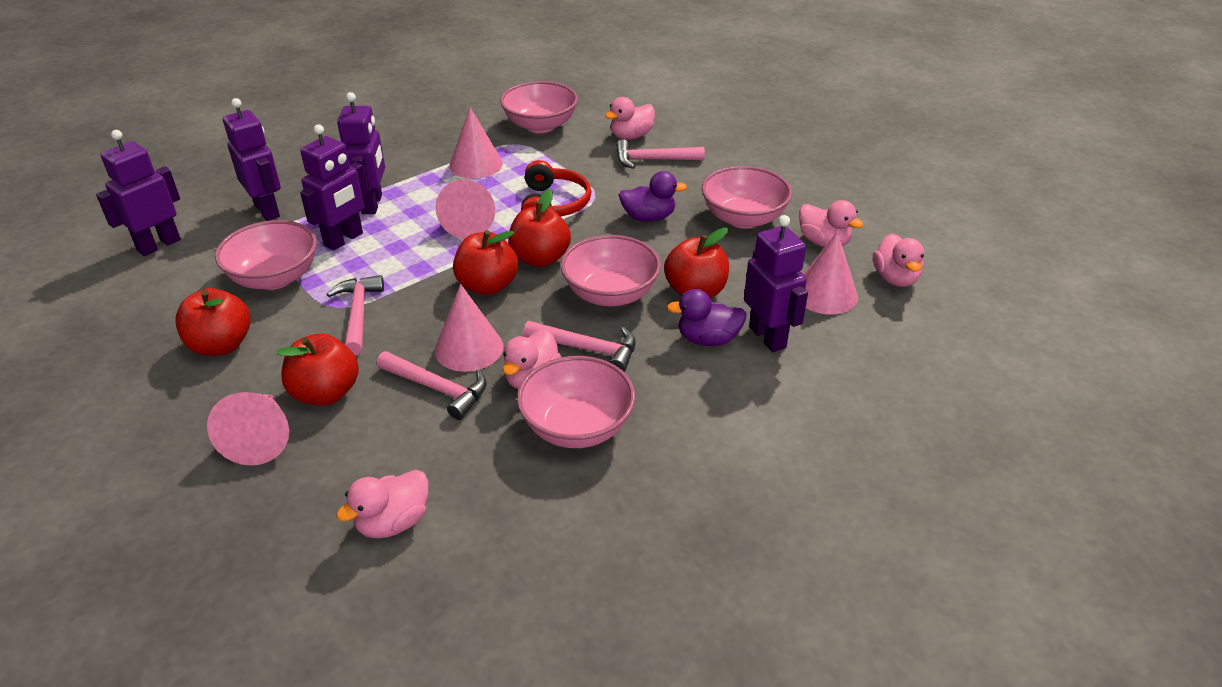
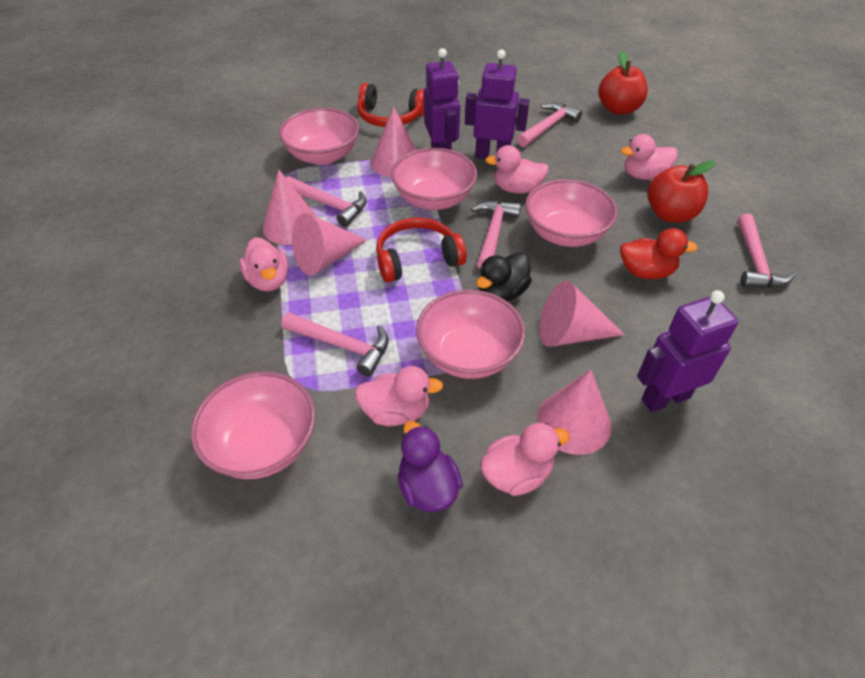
black duck: 0 -> 1
pink hammer: 4 -> 5
purple duck: 2 -> 1
purple robot: 5 -> 3
red apple: 5 -> 2
red duck: 0 -> 1
red headphones: 1 -> 2

